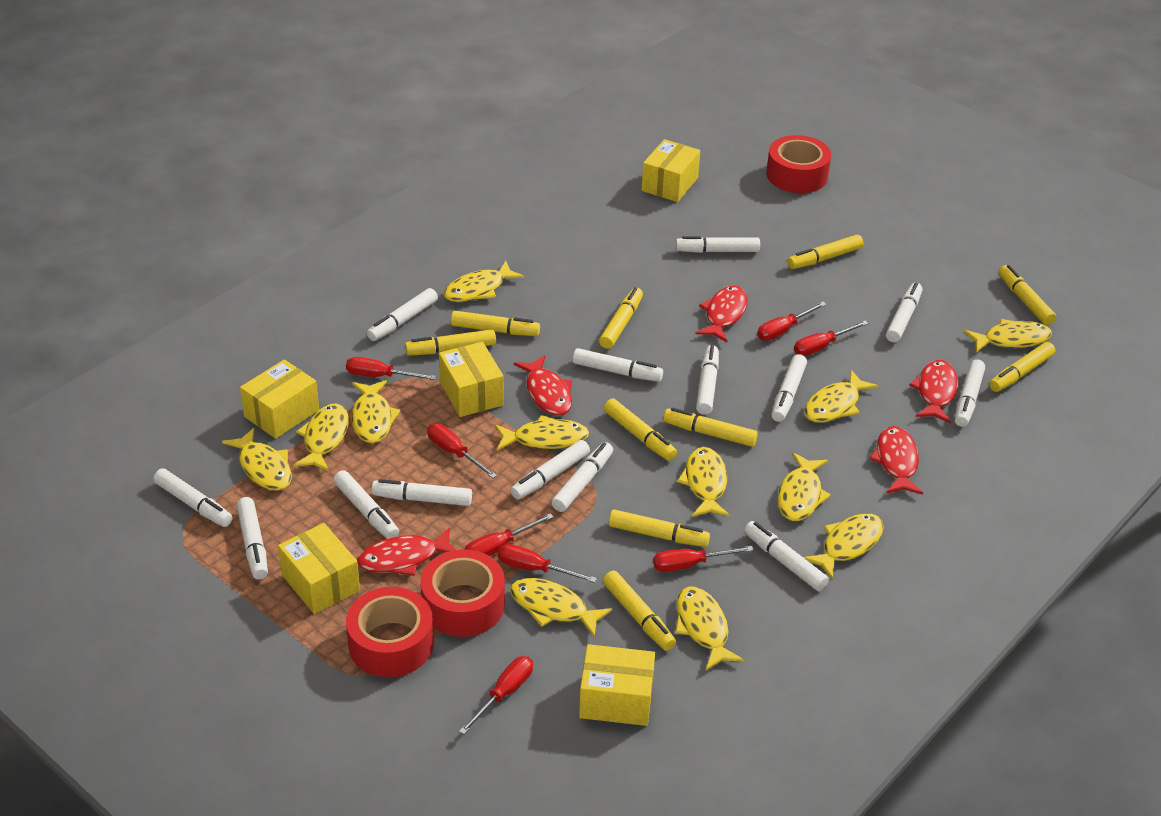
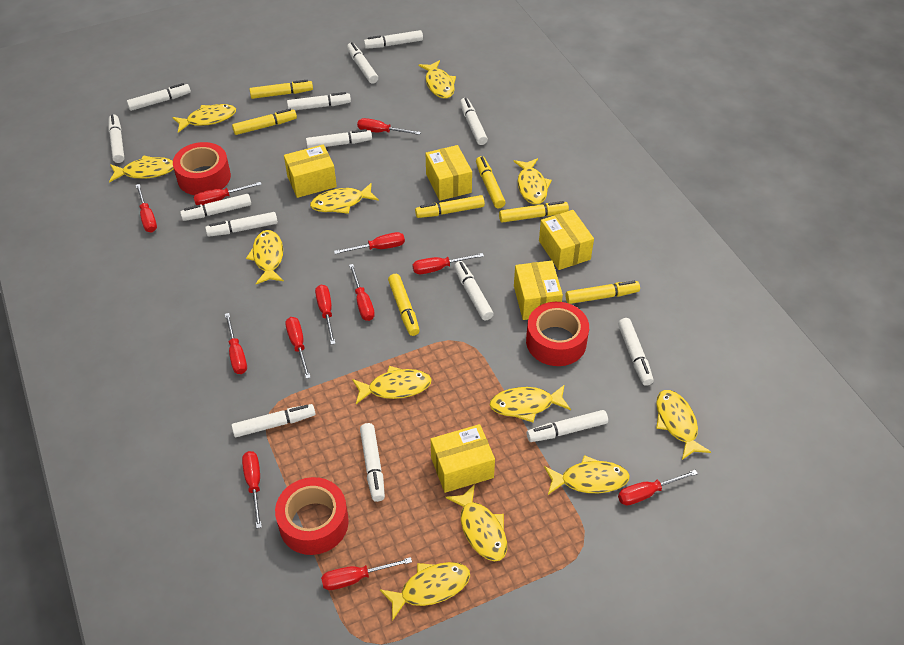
red fish: 5 -> 0
red screwdriver: 8 -> 12
yellow marker: 10 -> 7

